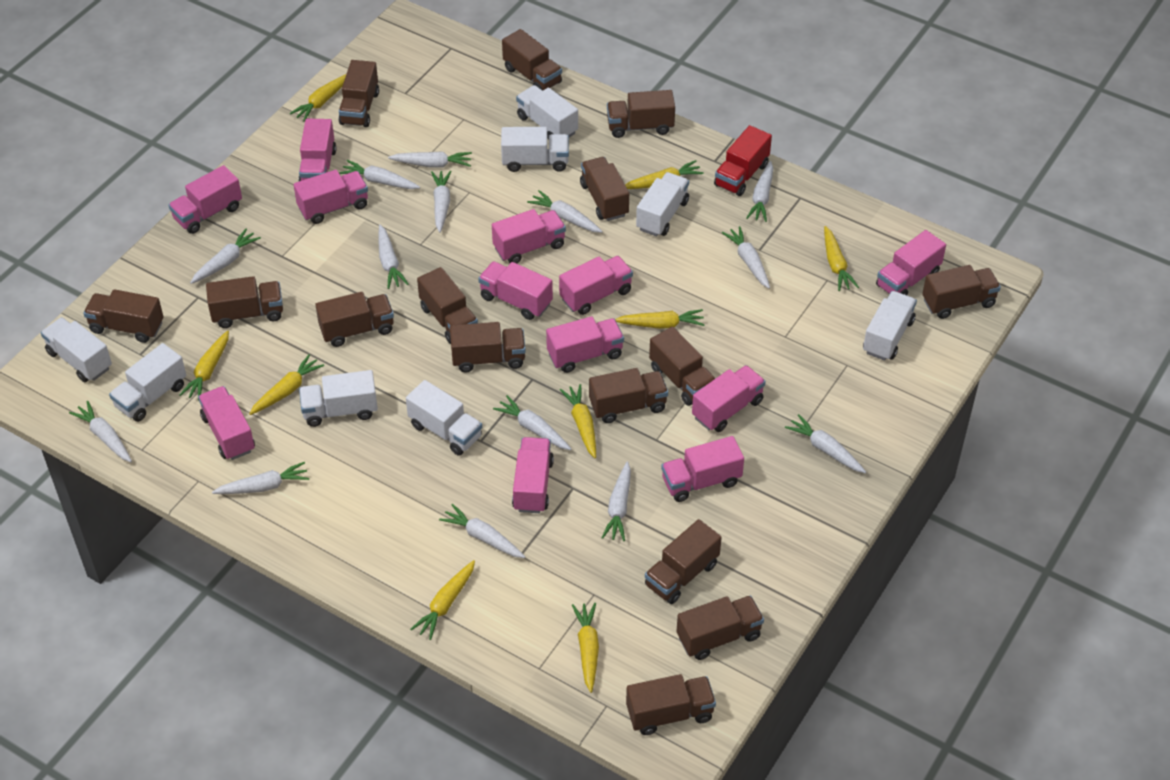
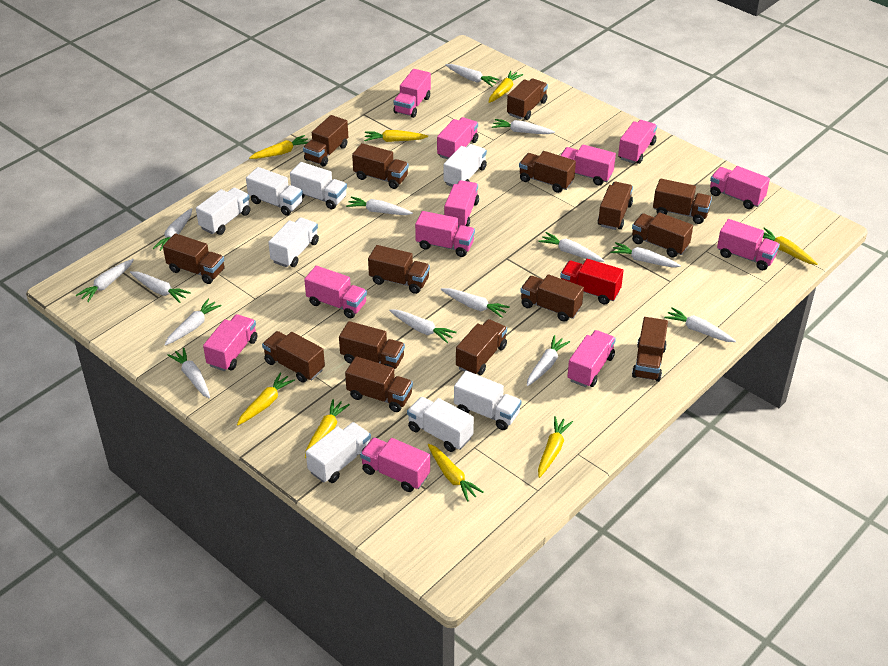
yellow carrot: 9 -> 8

